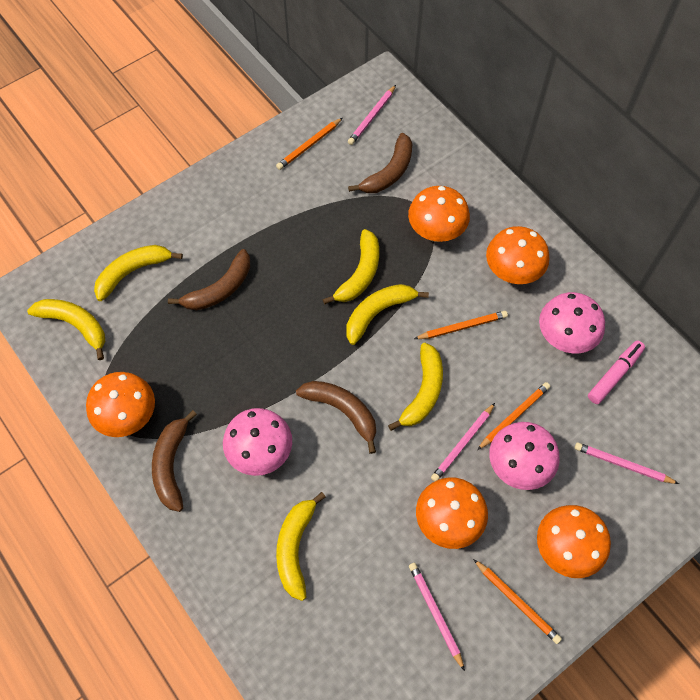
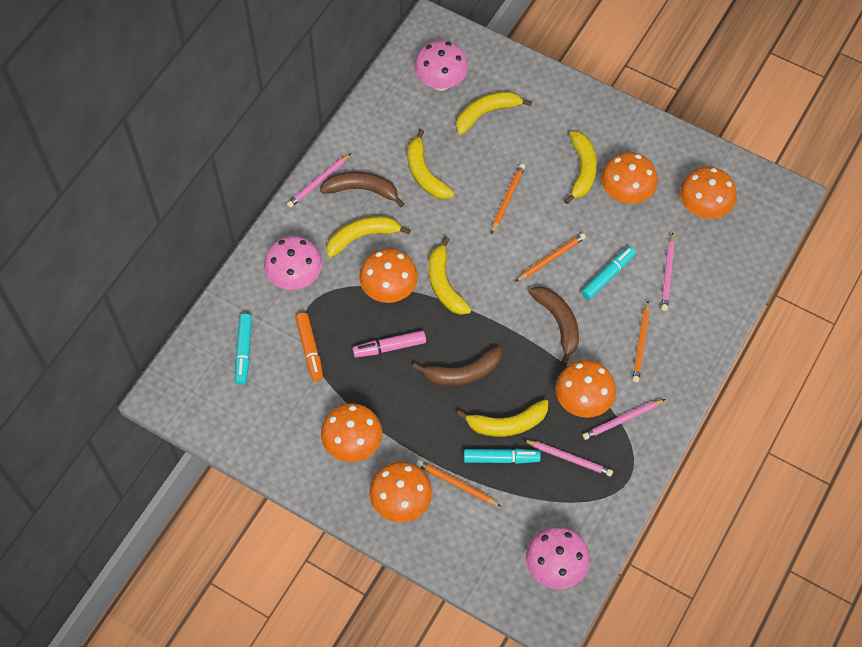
brown banana: 4 -> 3
orange marker: 0 -> 1
orange mushroom: 5 -> 6
turquoise marker: 0 -> 3

